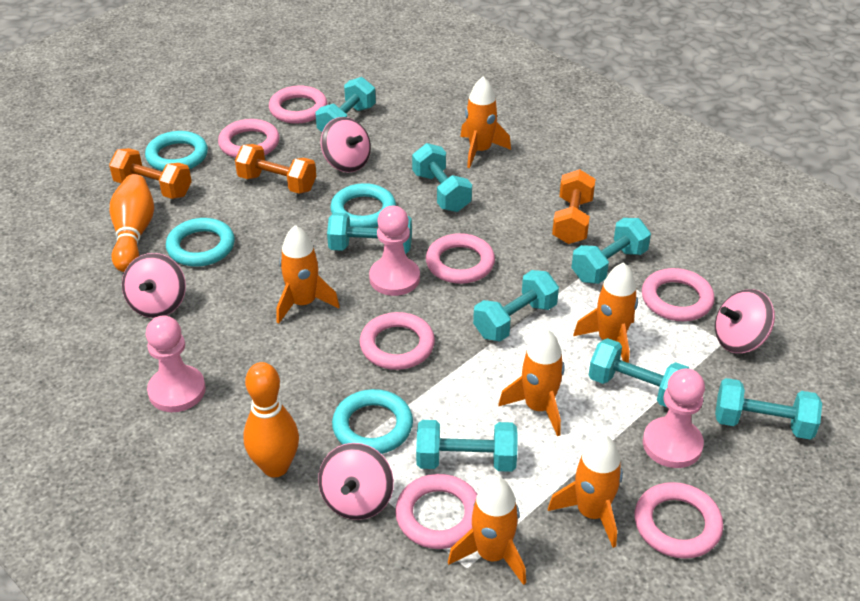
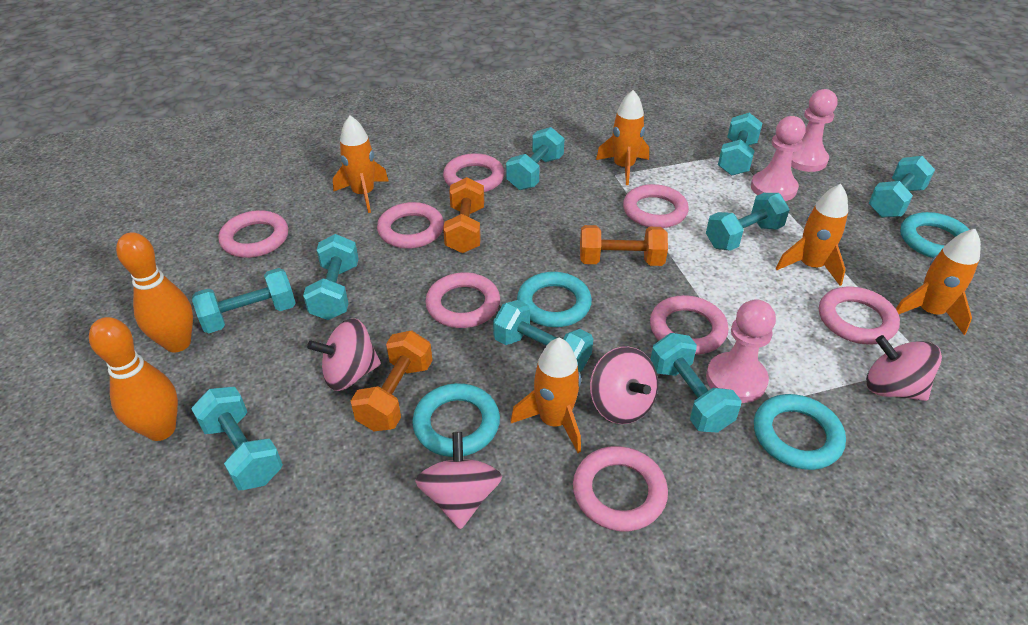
orange rocket: 6 -> 5
pink ring: 7 -> 8
turquoise dumbbell: 8 -> 9

